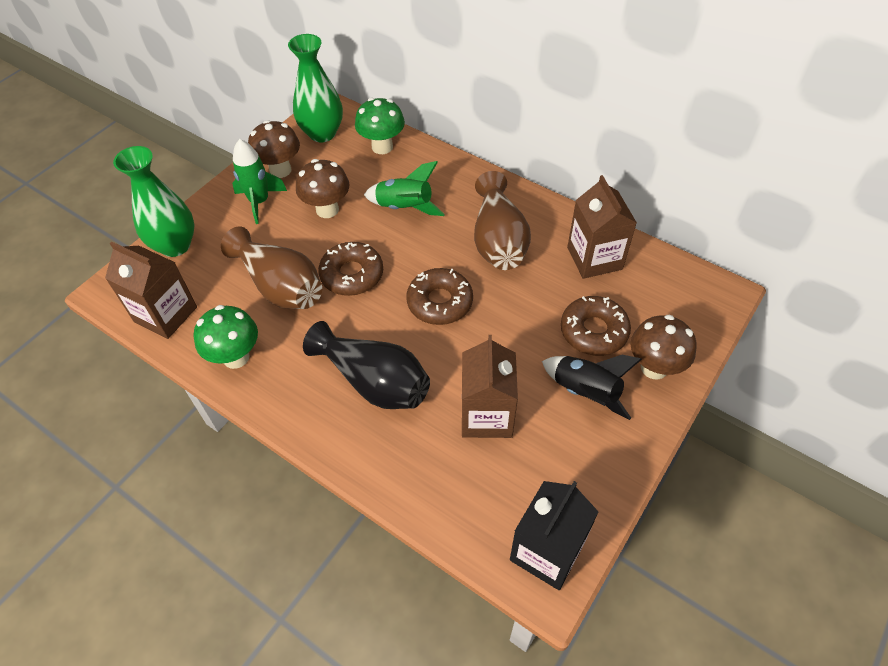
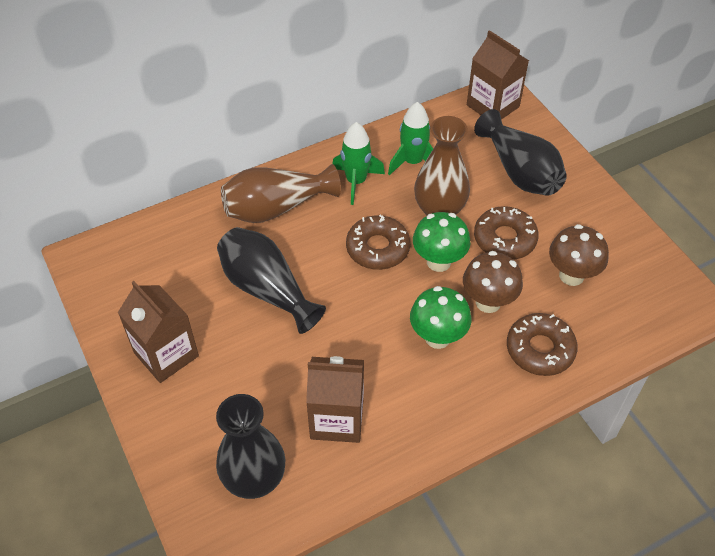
black carton: 1 -> 0
black rocket: 1 -> 0
black vase: 1 -> 3
brown mushroom: 3 -> 2
green vase: 2 -> 0

